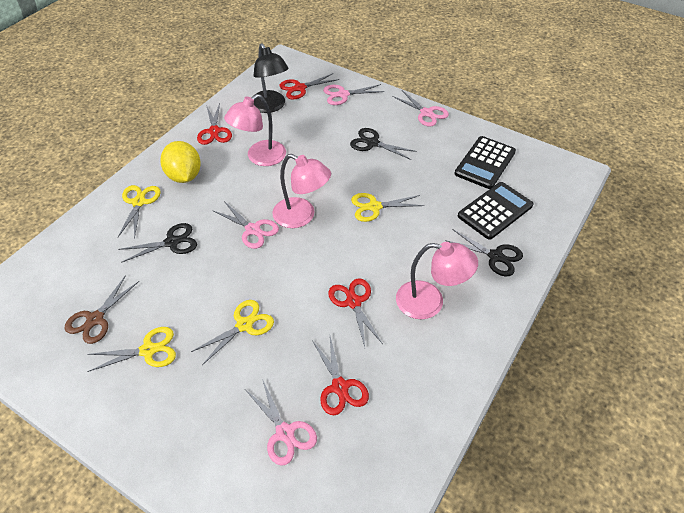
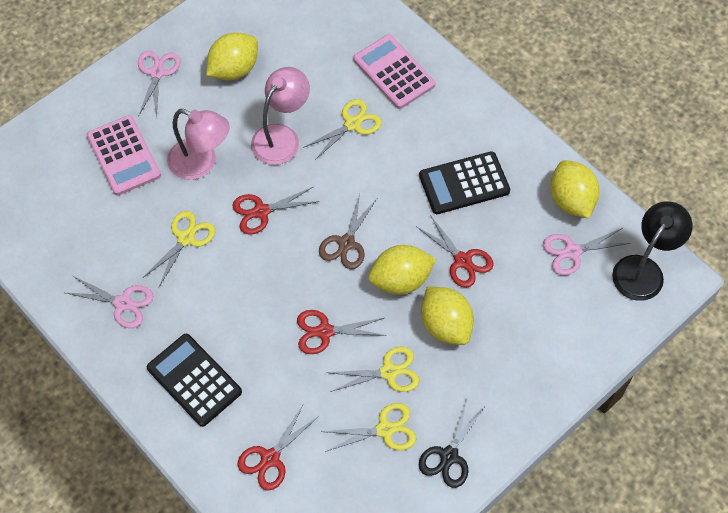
black scissors: 3 -> 1
pink calculator: 0 -> 2
pink lamp: 3 -> 2
pink scissors: 4 -> 3
yellow lemon: 1 -> 4

